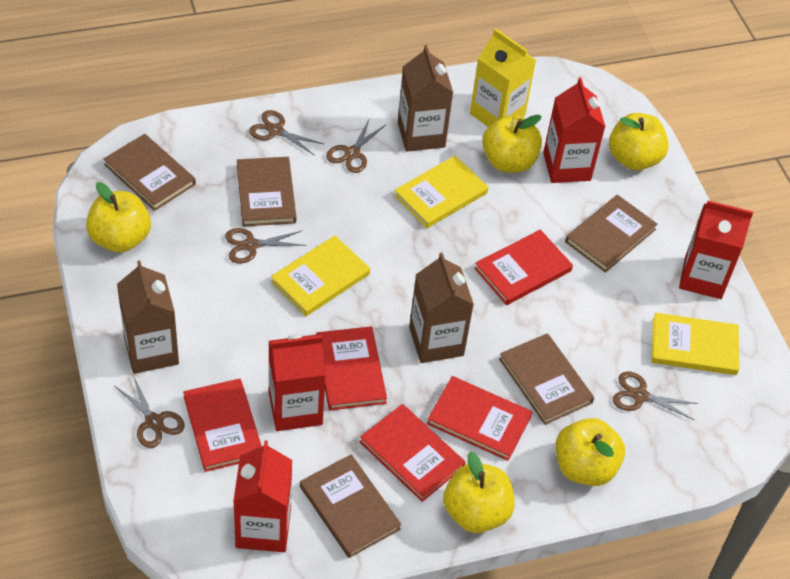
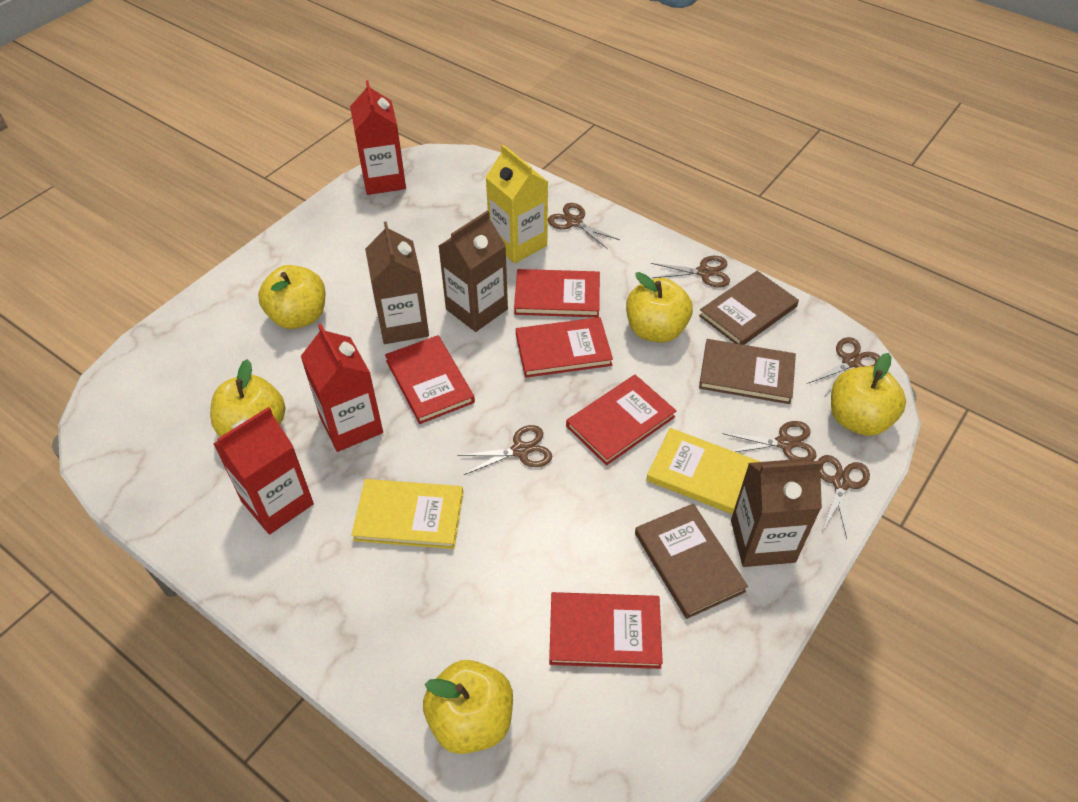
brown book: 5 -> 3
brown scissors: 5 -> 6
red carton: 4 -> 3
yellow book: 3 -> 2

